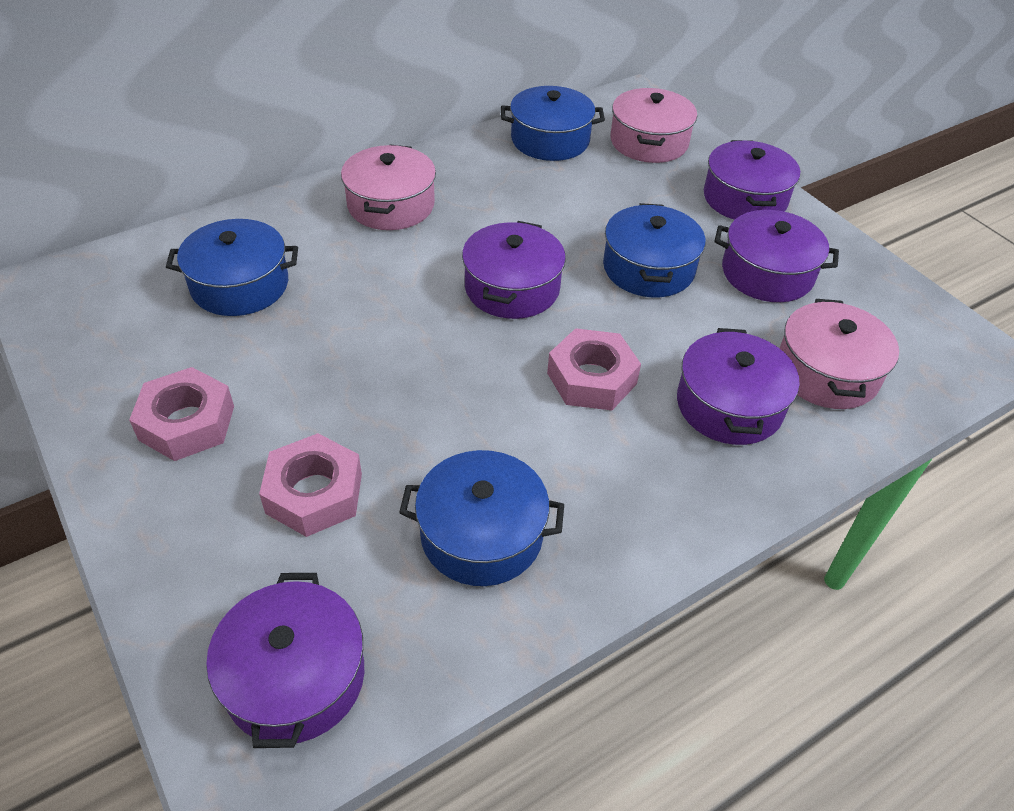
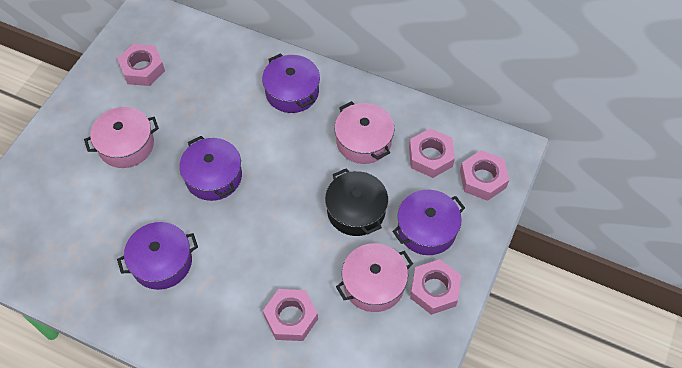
black pot: 0 -> 1
blue pot: 4 -> 0
pink nut: 3 -> 5
purple pot: 5 -> 4

